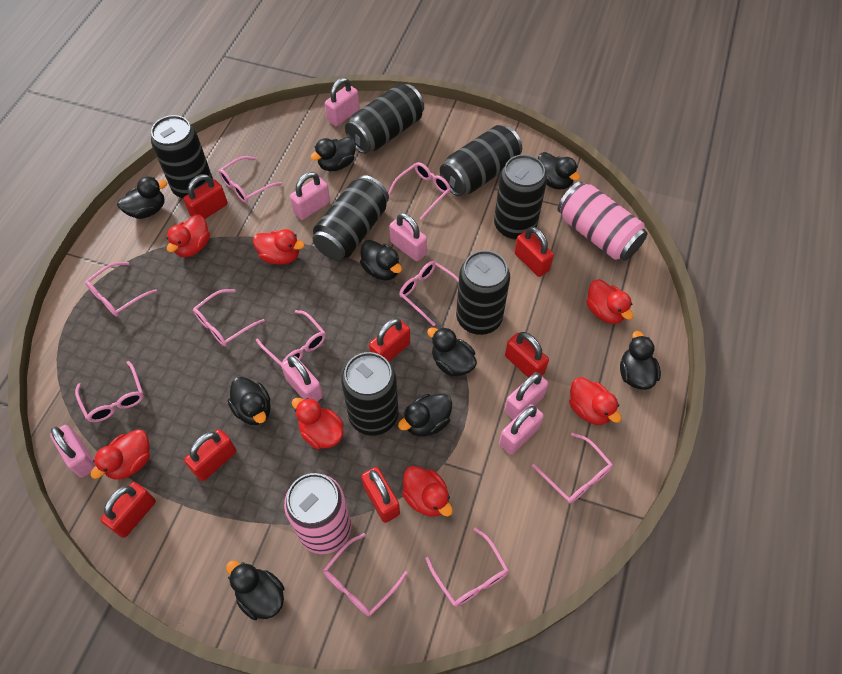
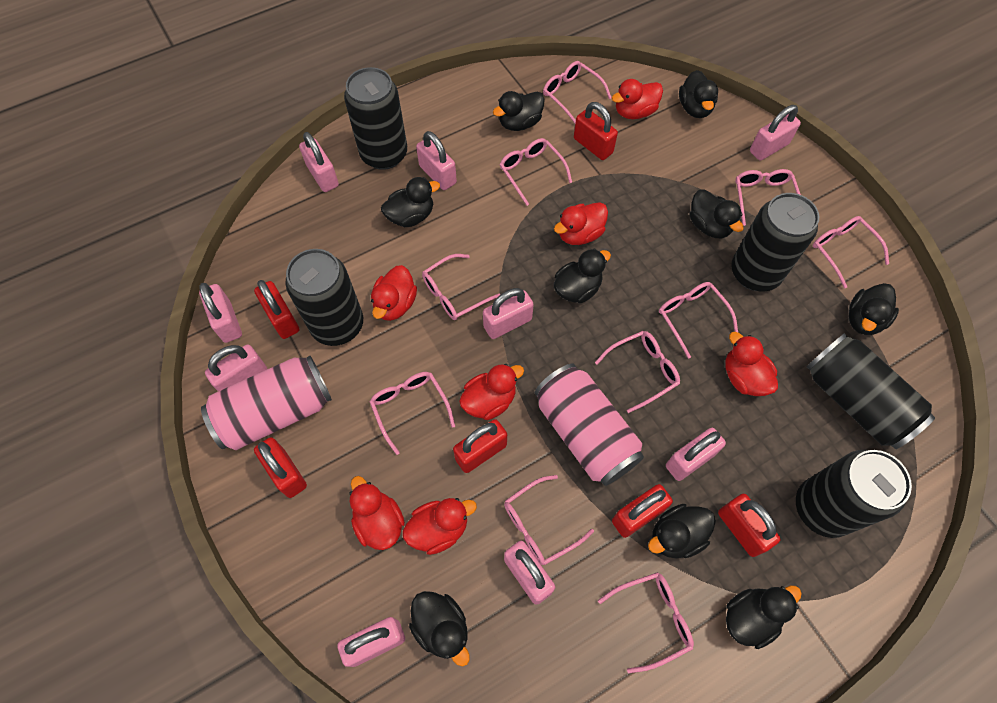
black can: 7 -> 5
pink padlock: 7 -> 9
red padlock: 7 -> 6

